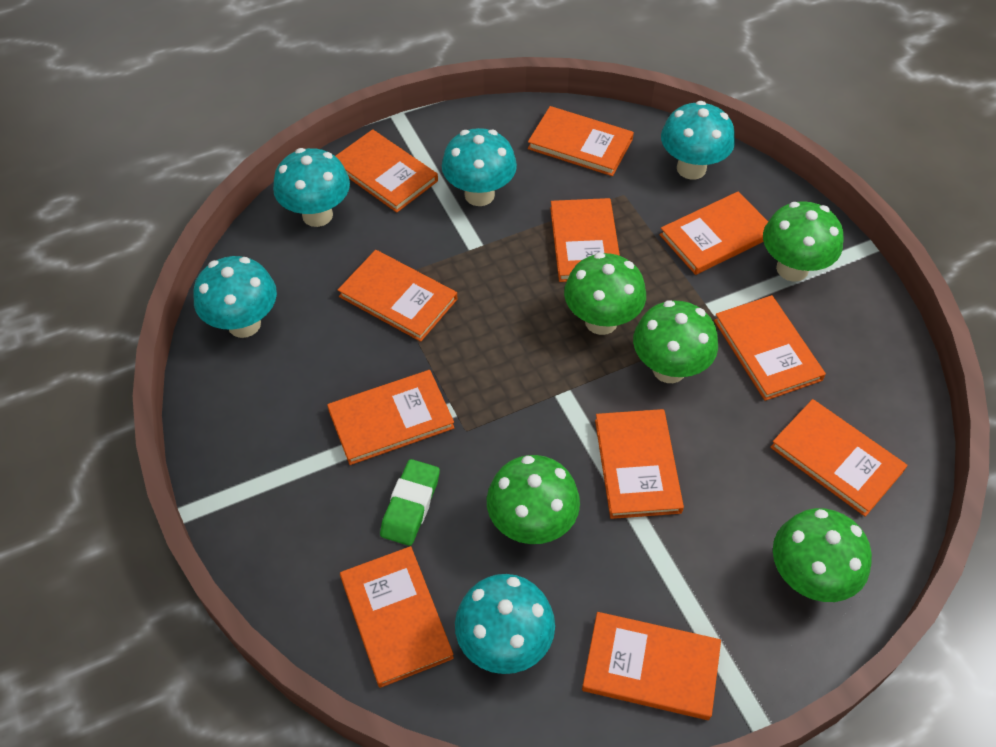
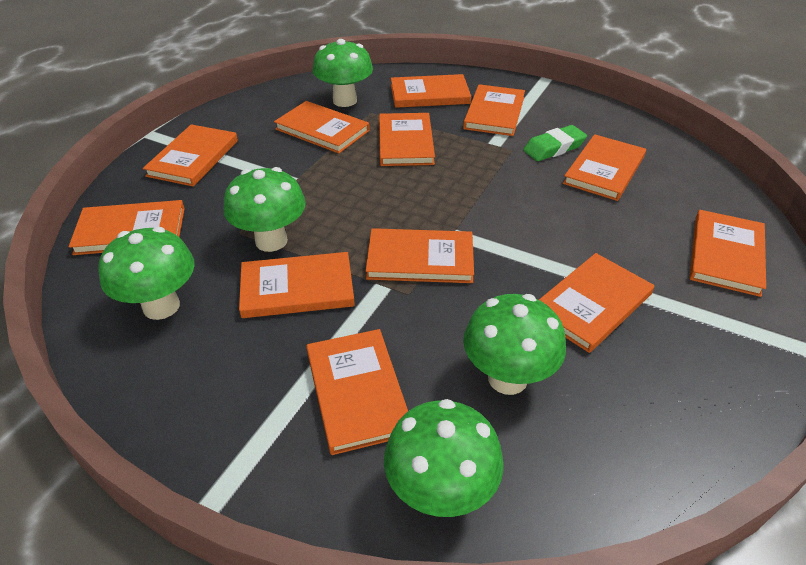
orange book: 11 -> 12
turquoise mushroom: 5 -> 0

